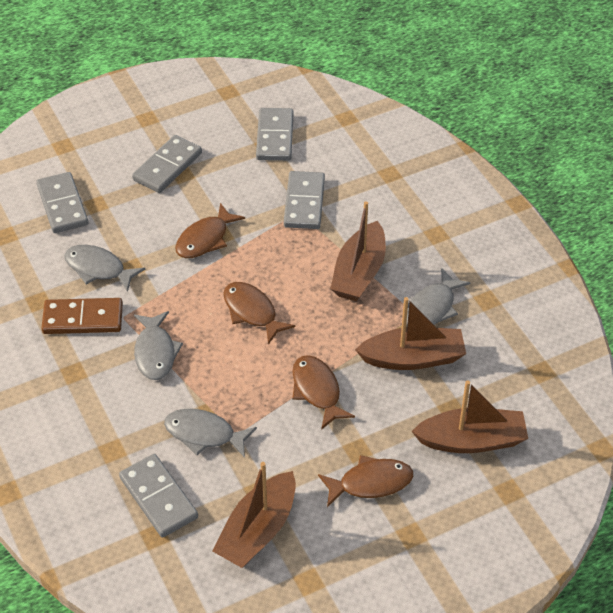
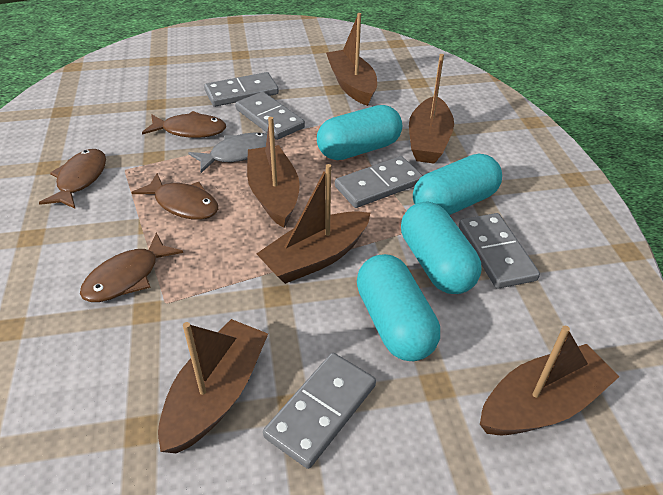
brown boat: 4 -> 6
brown domino: 1 -> 0
grey fish: 4 -> 1
turquoise capsule: 0 -> 4

